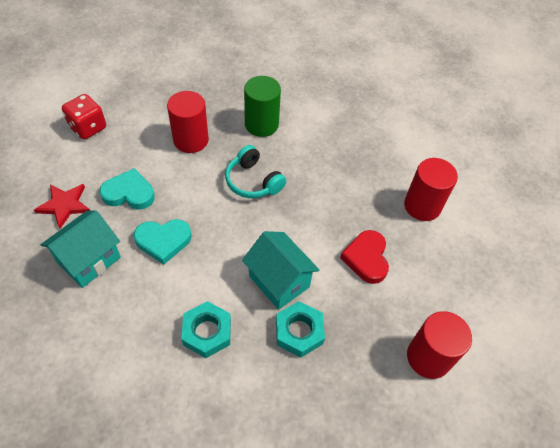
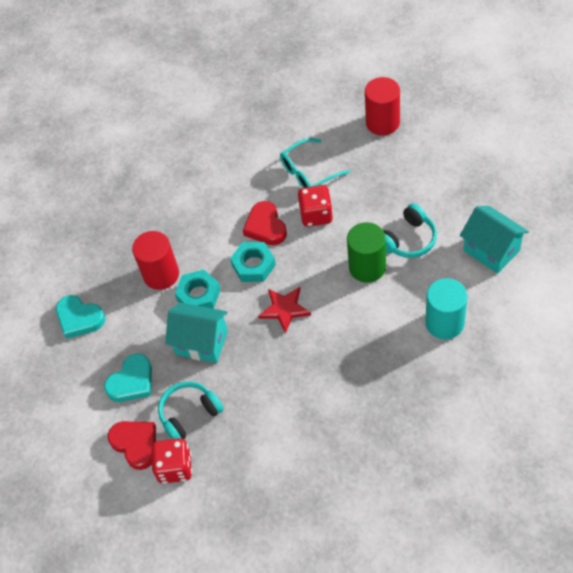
red cylinder: 3 -> 2
red dice: 1 -> 2
red heart: 1 -> 2
turquoise cylinder: 0 -> 1
turquoise glasses: 0 -> 1
turquoise headphones: 1 -> 2

